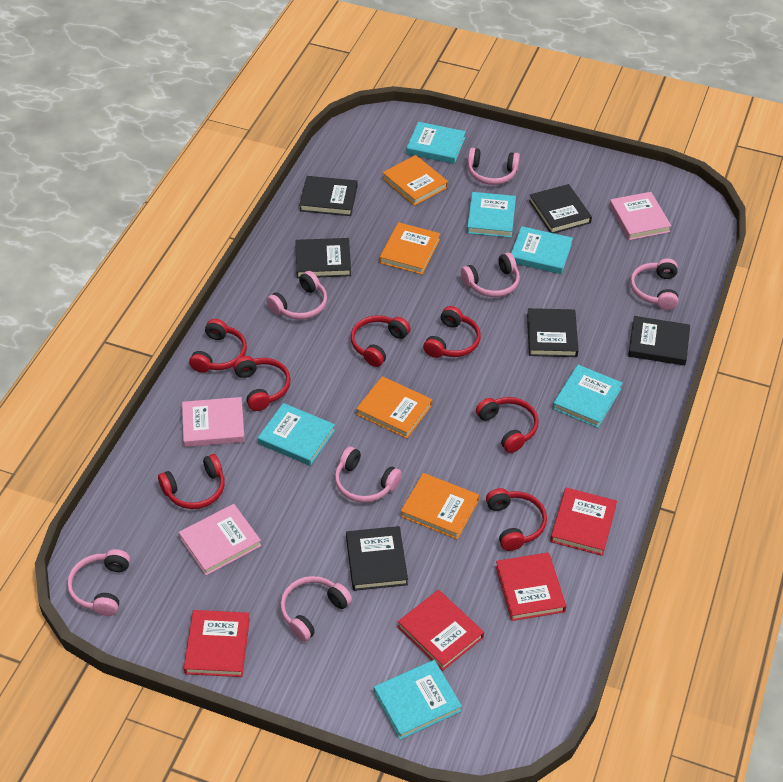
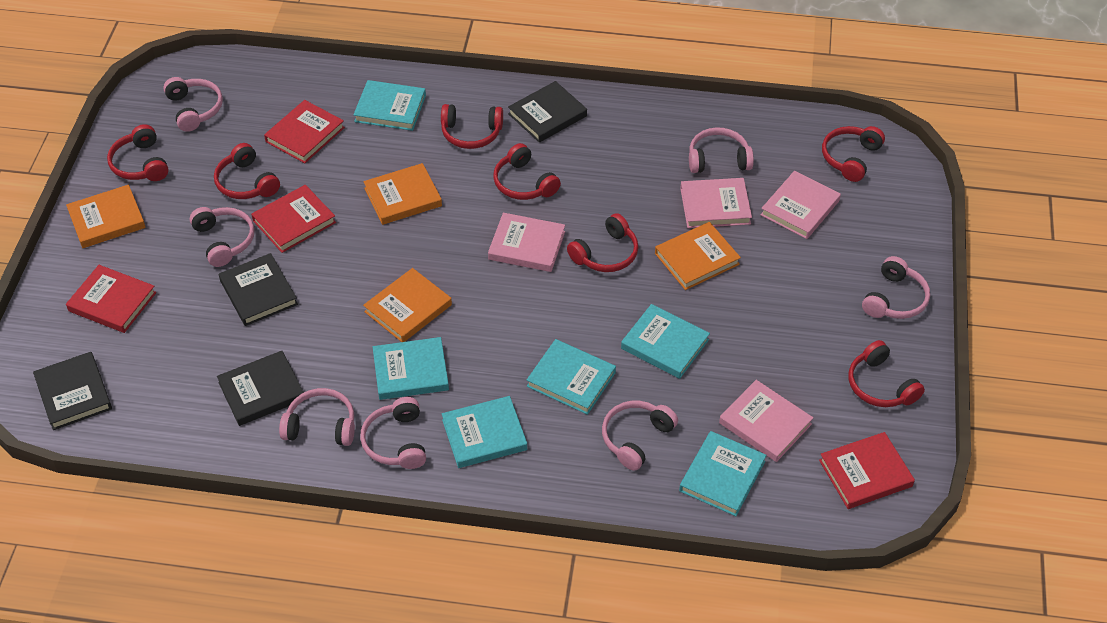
black book: 6 -> 4
pink book: 3 -> 4

